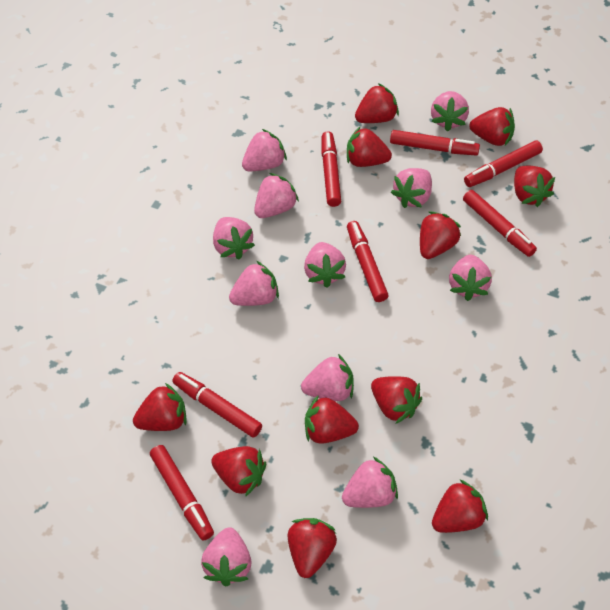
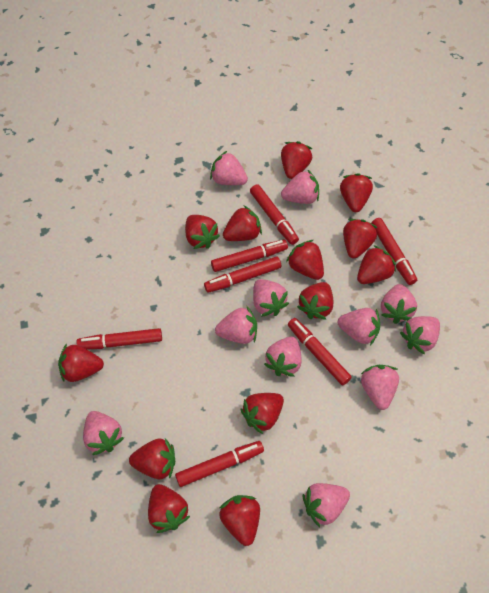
red strawberry: 11 -> 13

